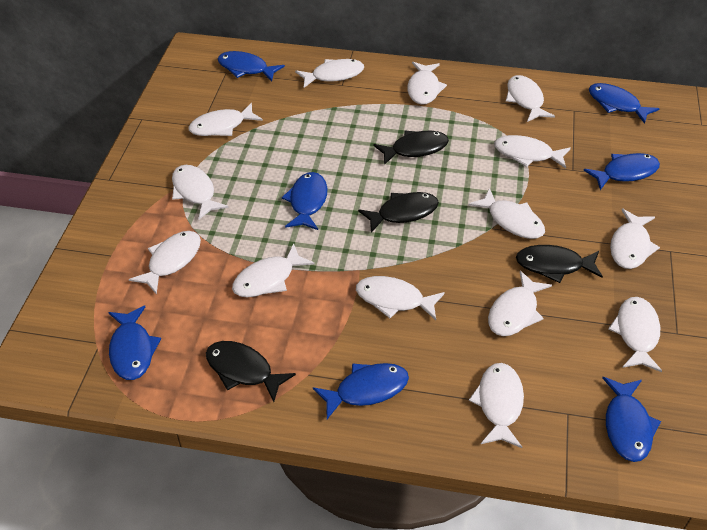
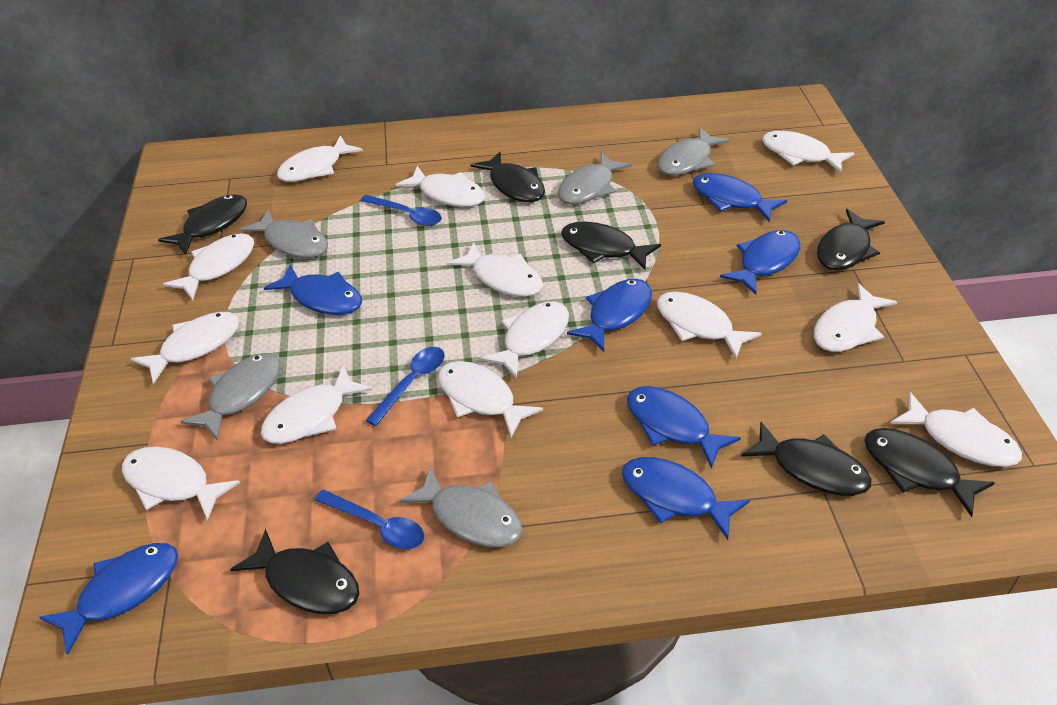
black fish: 4 -> 7
blue spoon: 0 -> 3
grey fish: 0 -> 5
white fish: 14 -> 13

